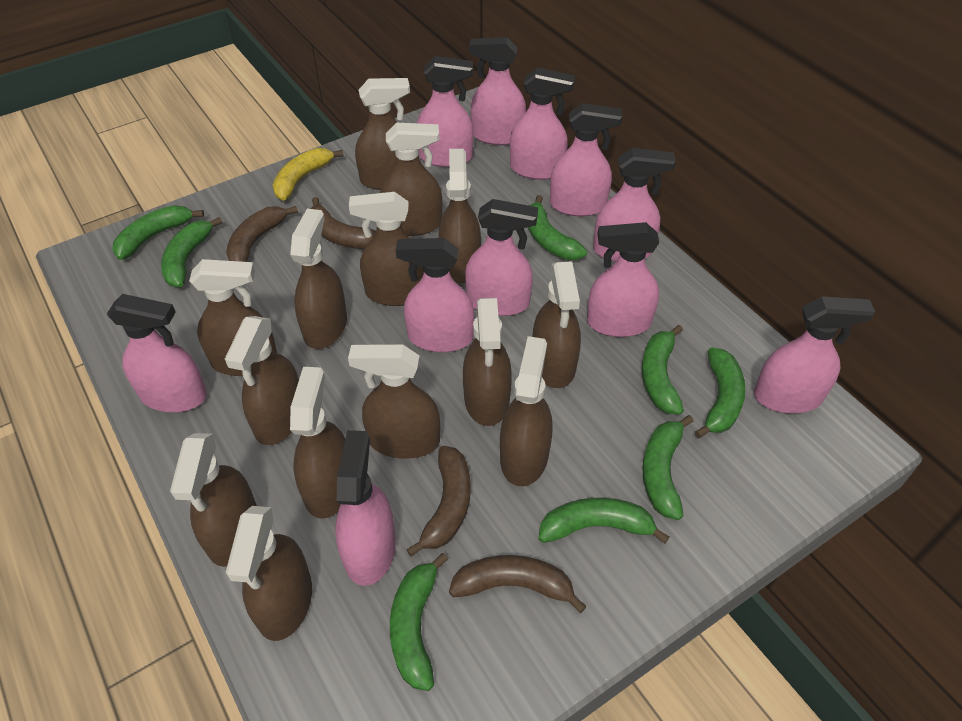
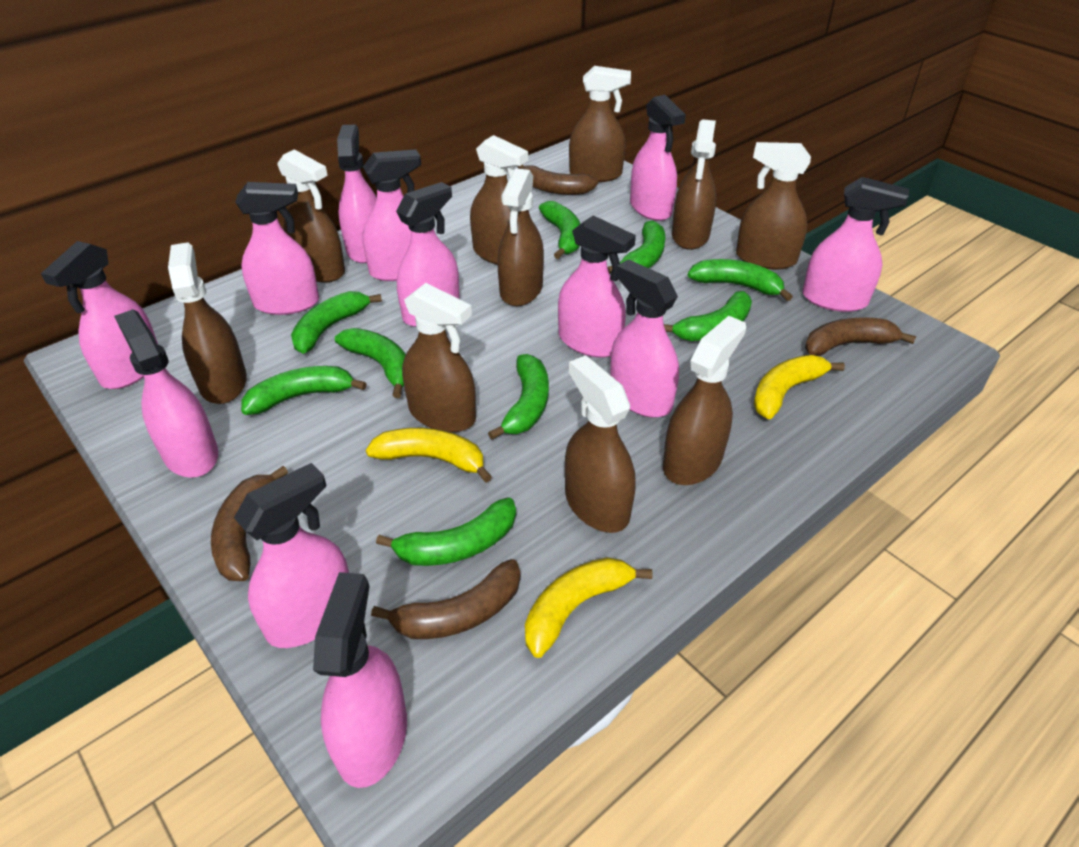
brown spray bottle: 14 -> 10
green banana: 8 -> 9
pink spray bottle: 11 -> 12
yellow banana: 1 -> 3

